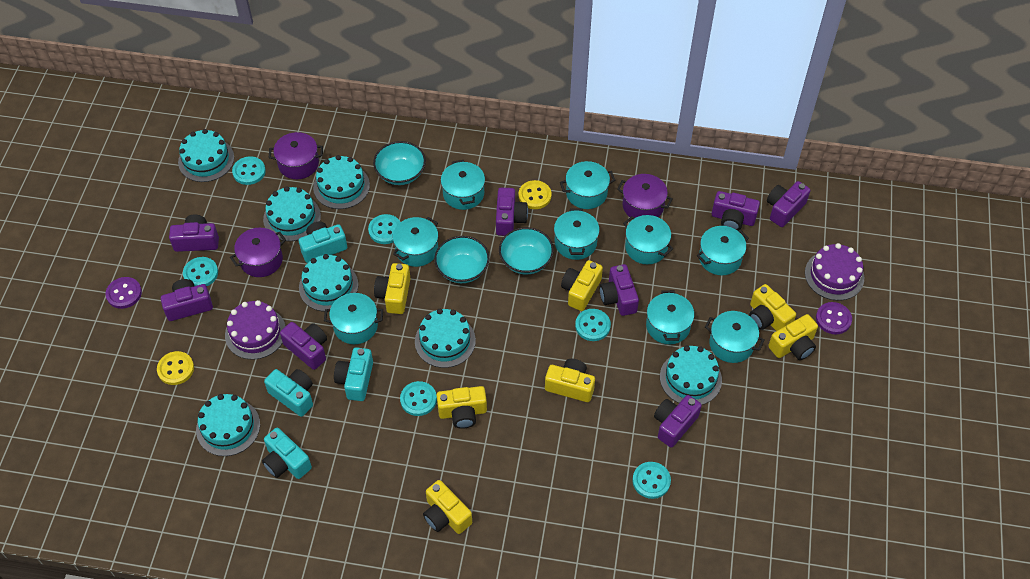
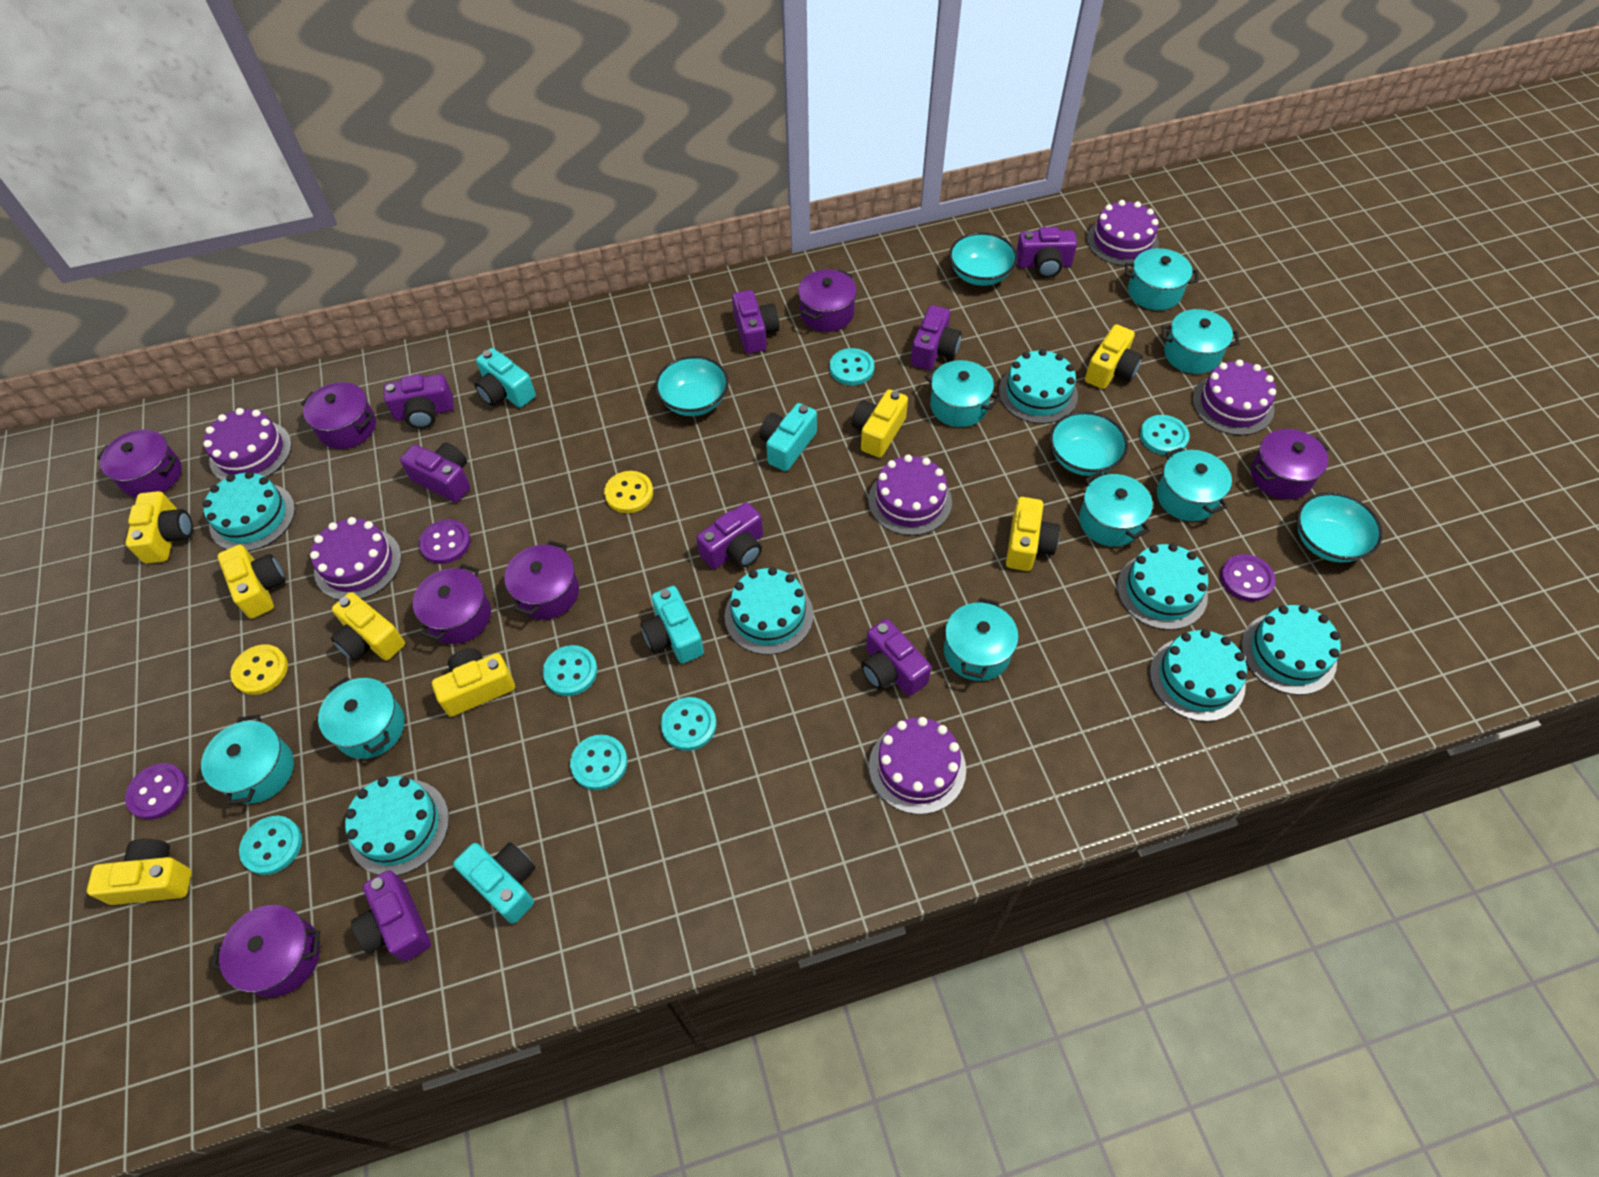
purple button: 2 -> 3
purple cake: 2 -> 6
purple pot: 3 -> 7
turquoise bowl: 3 -> 4
turquoise pot: 9 -> 8
yellow camera: 7 -> 8

